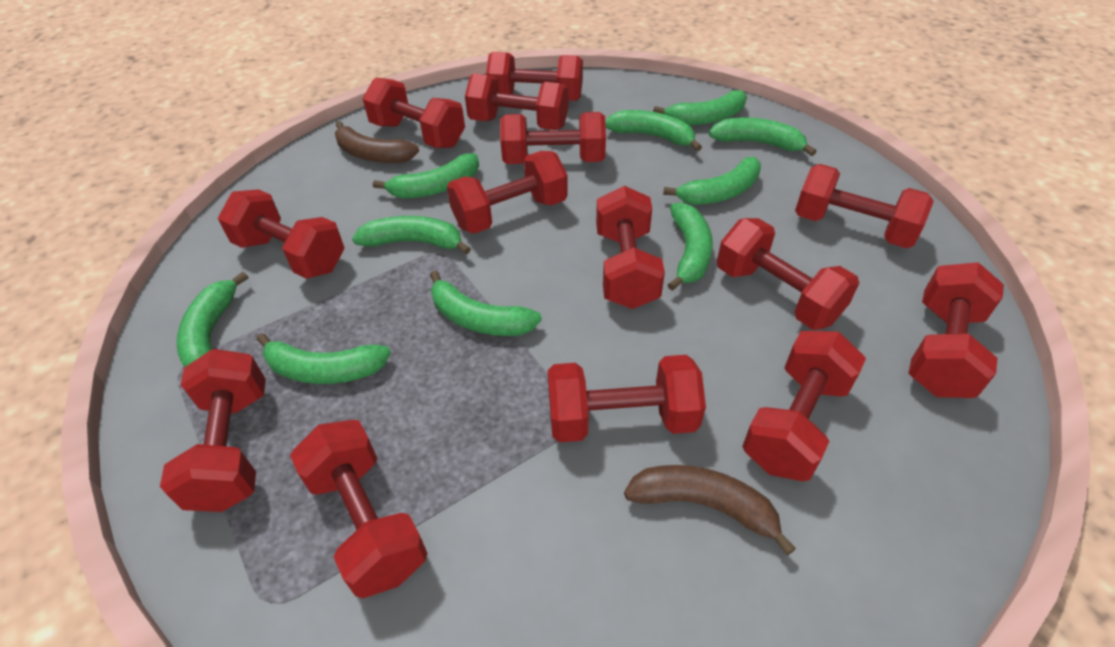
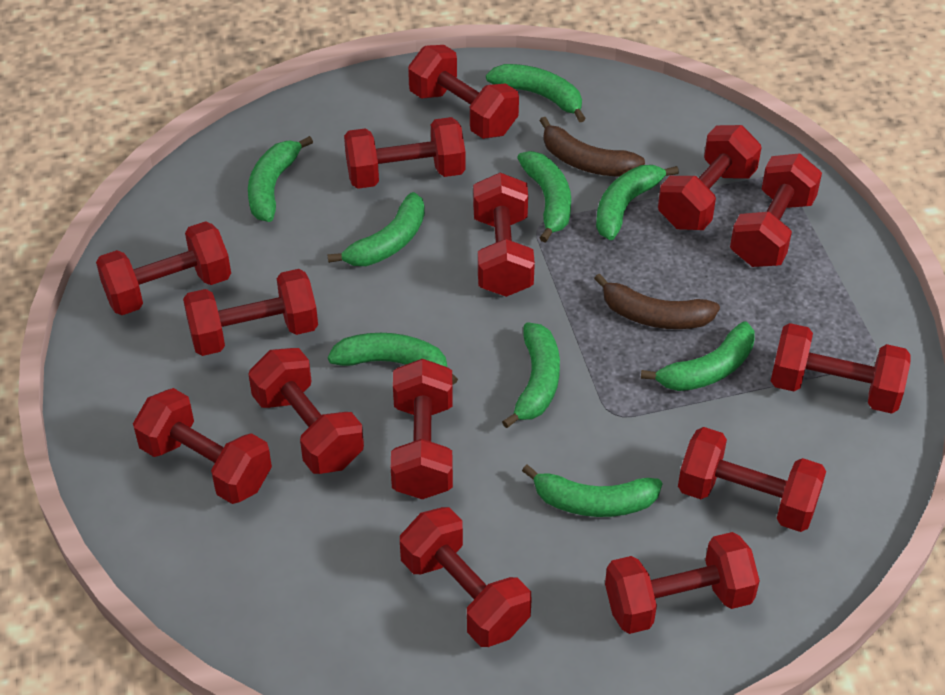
green banana: 10 -> 9

